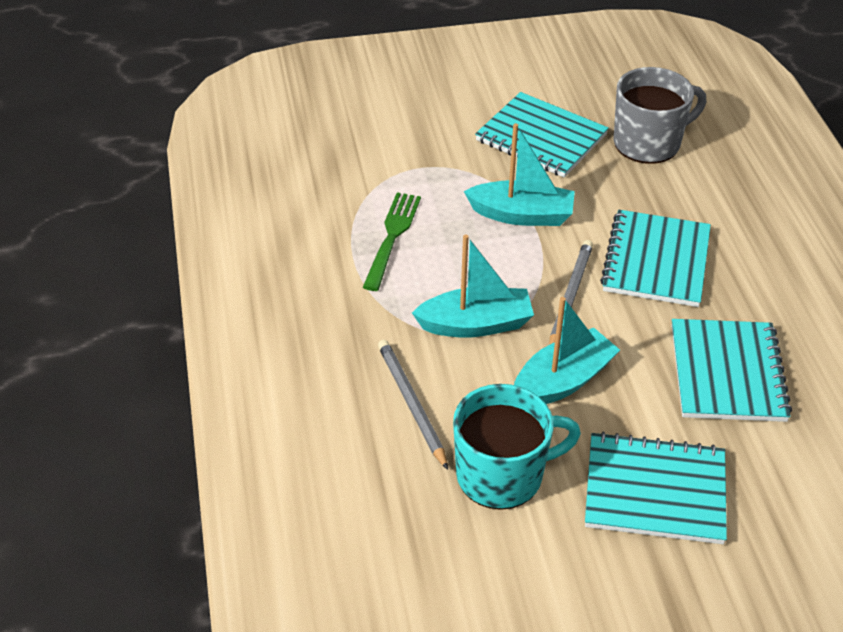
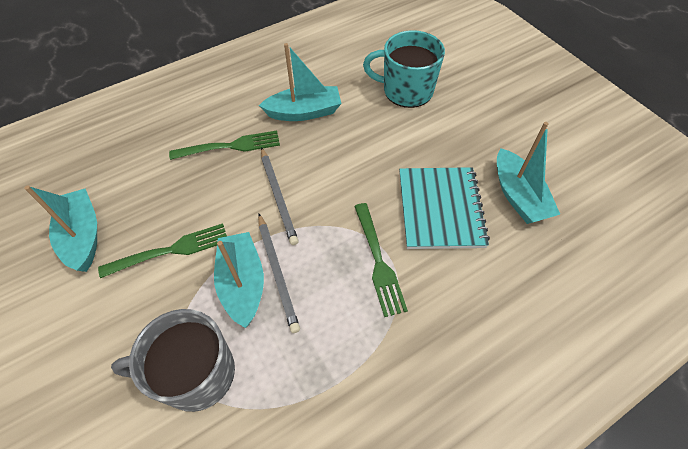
green fork: 1 -> 3
turquoise boat: 3 -> 4
turquoise notebook: 4 -> 1

